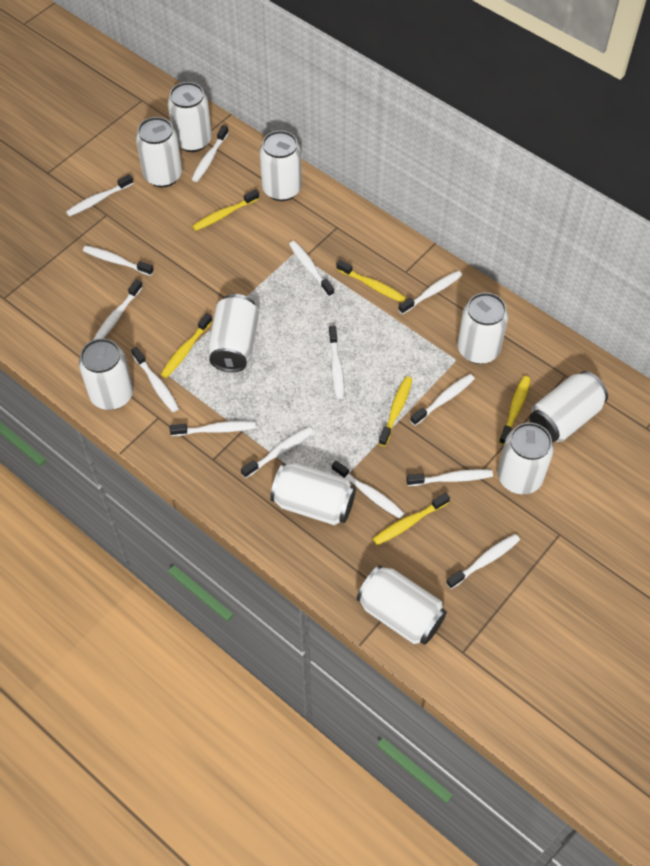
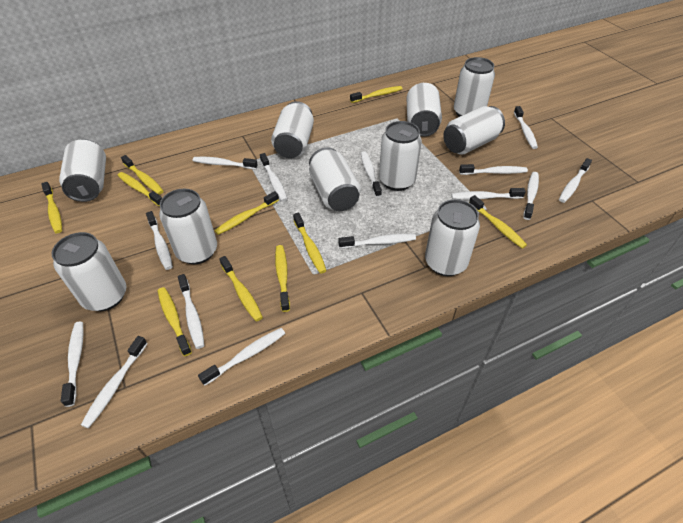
yellow toothbrush: 6 -> 10

